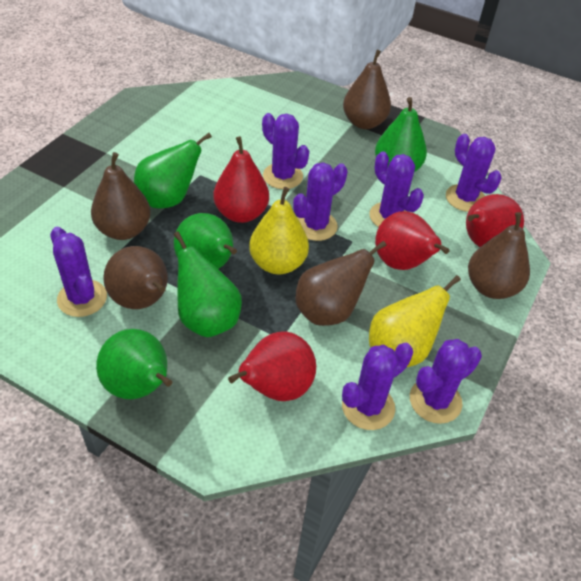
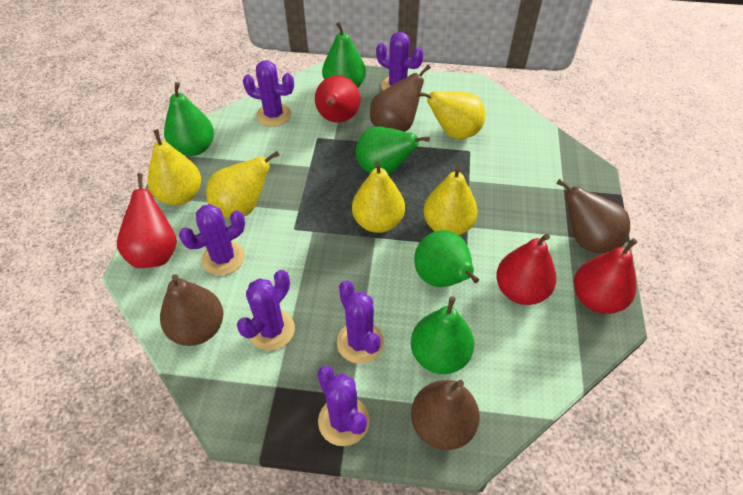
brown pear: 5 -> 4
purple cactus: 7 -> 6
yellow pear: 2 -> 5

